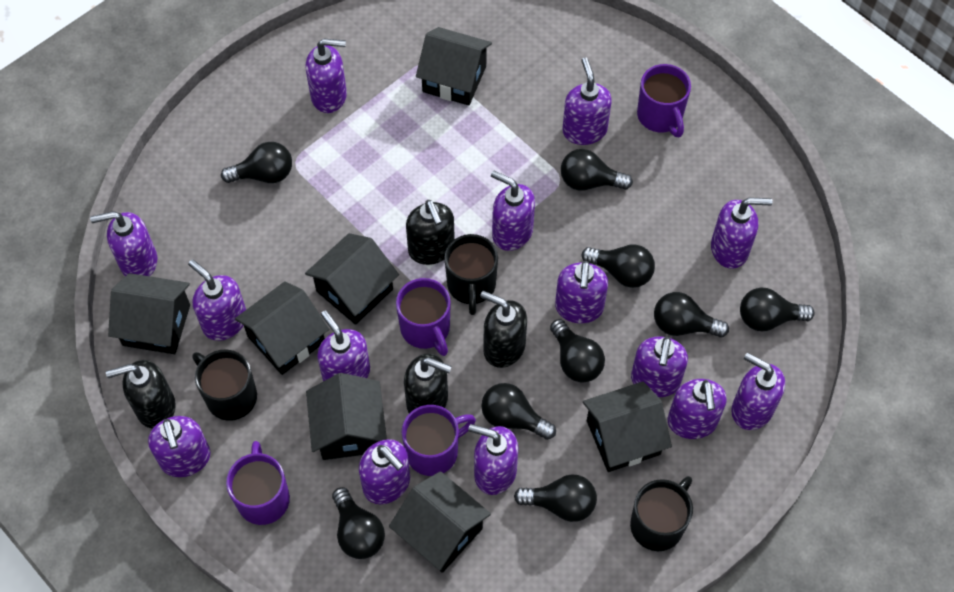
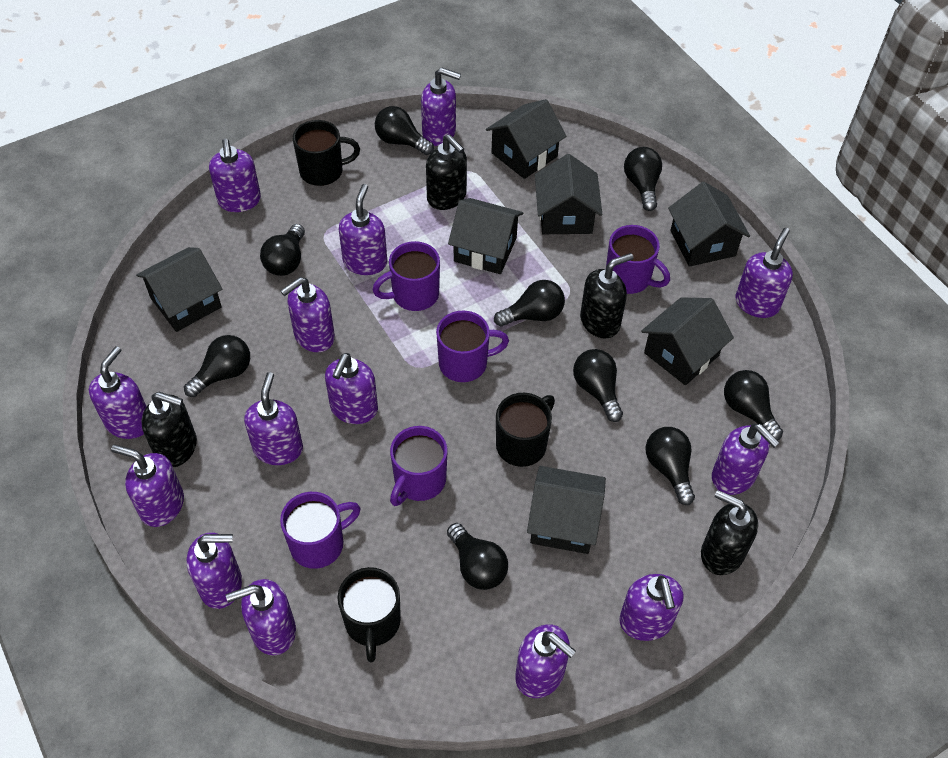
purple mug: 4 -> 5

